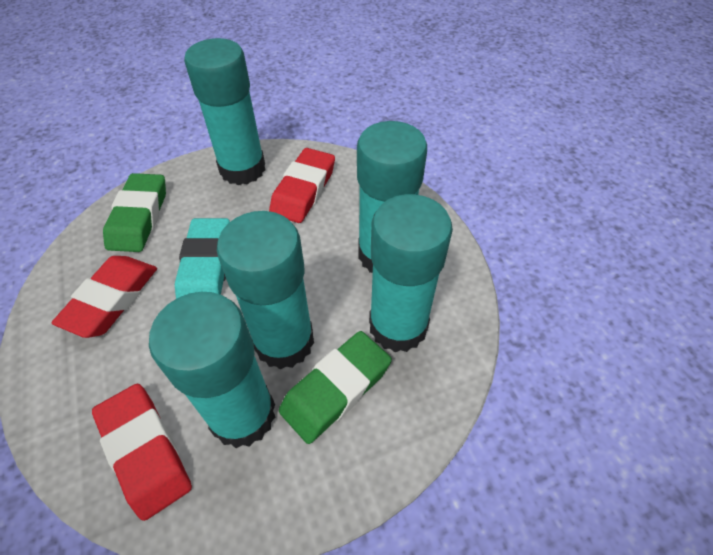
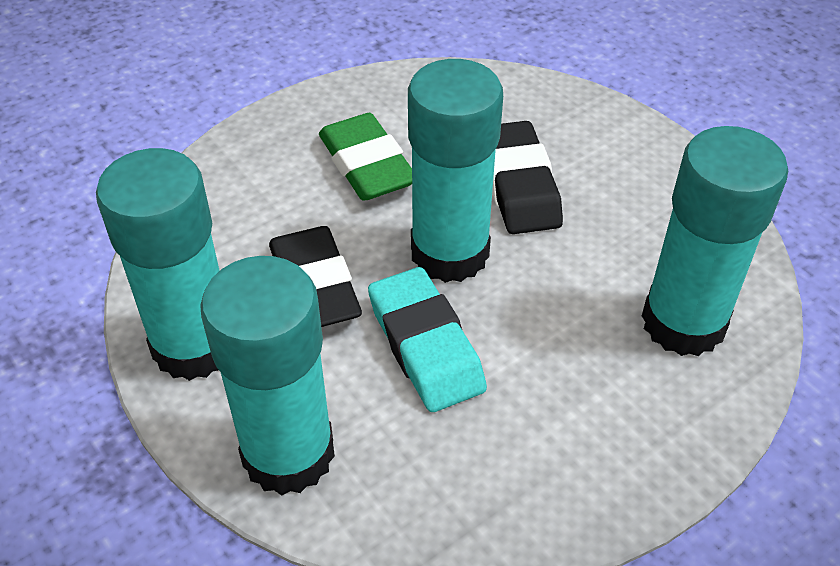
black eraser: 0 -> 2
green eraser: 2 -> 1
red eraser: 3 -> 0
turquoise glue stick: 5 -> 4

